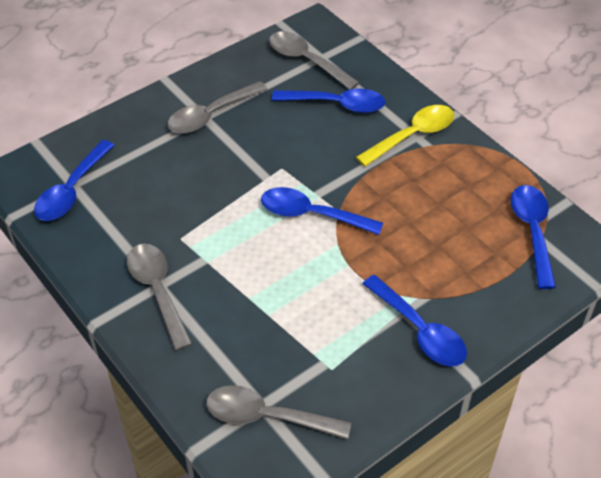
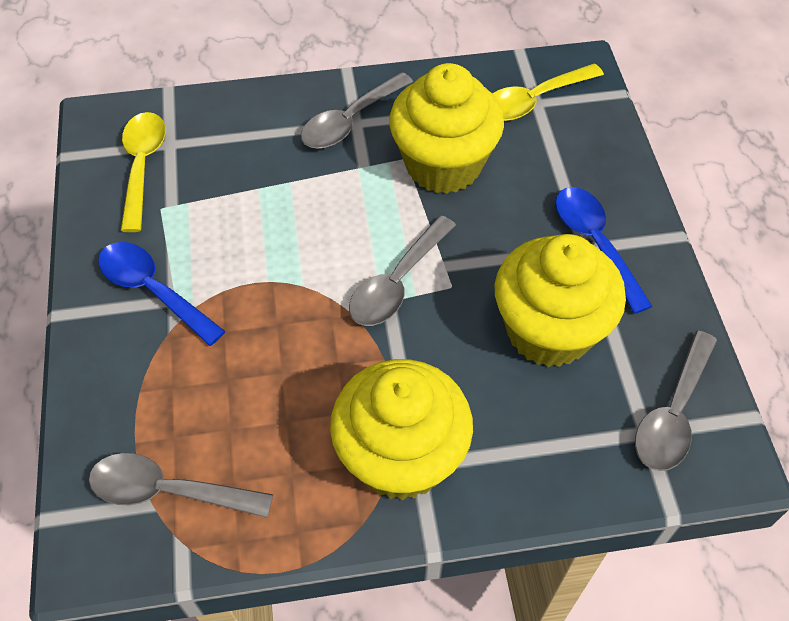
blue spoon: 5 -> 2
yellow cupcake: 0 -> 3
yellow spoon: 1 -> 2

